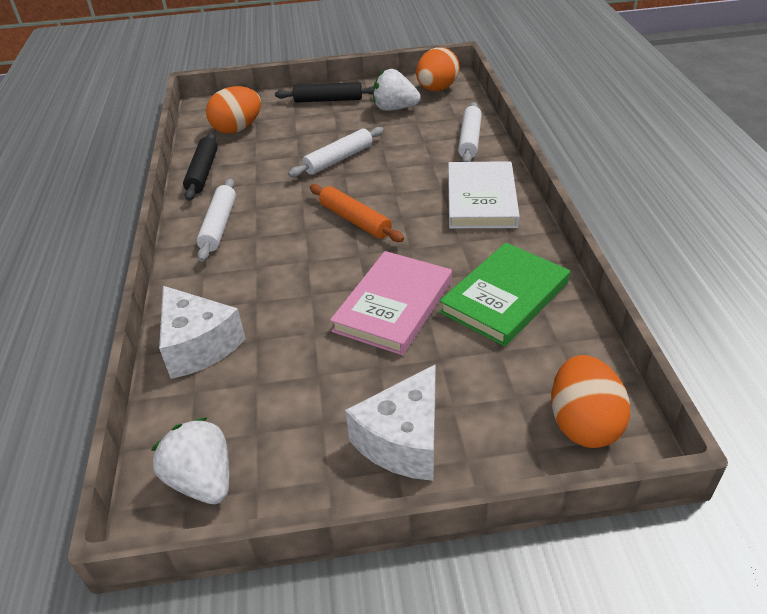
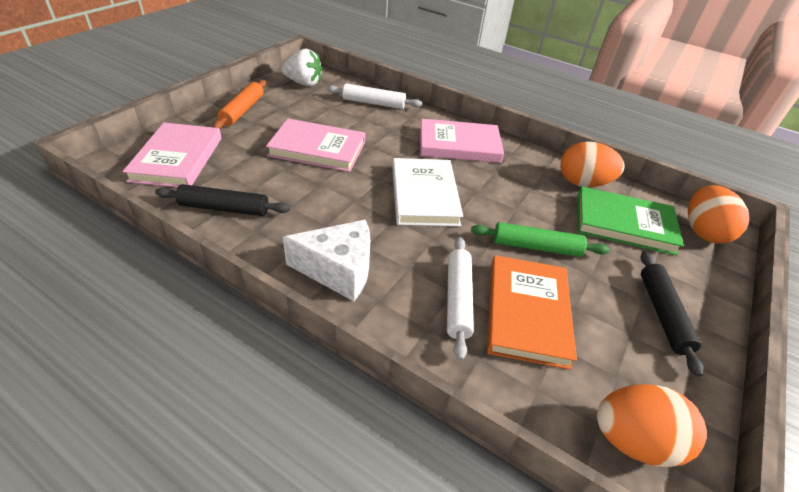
green rolling pin: 0 -> 1
orange book: 0 -> 1
pink book: 1 -> 3
white cheese: 2 -> 1
white rolling pin: 3 -> 2
white strawberry: 2 -> 1

